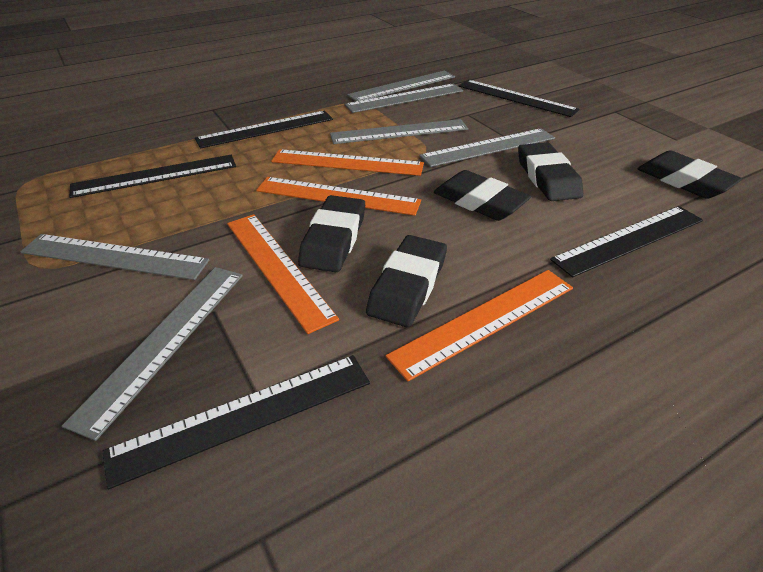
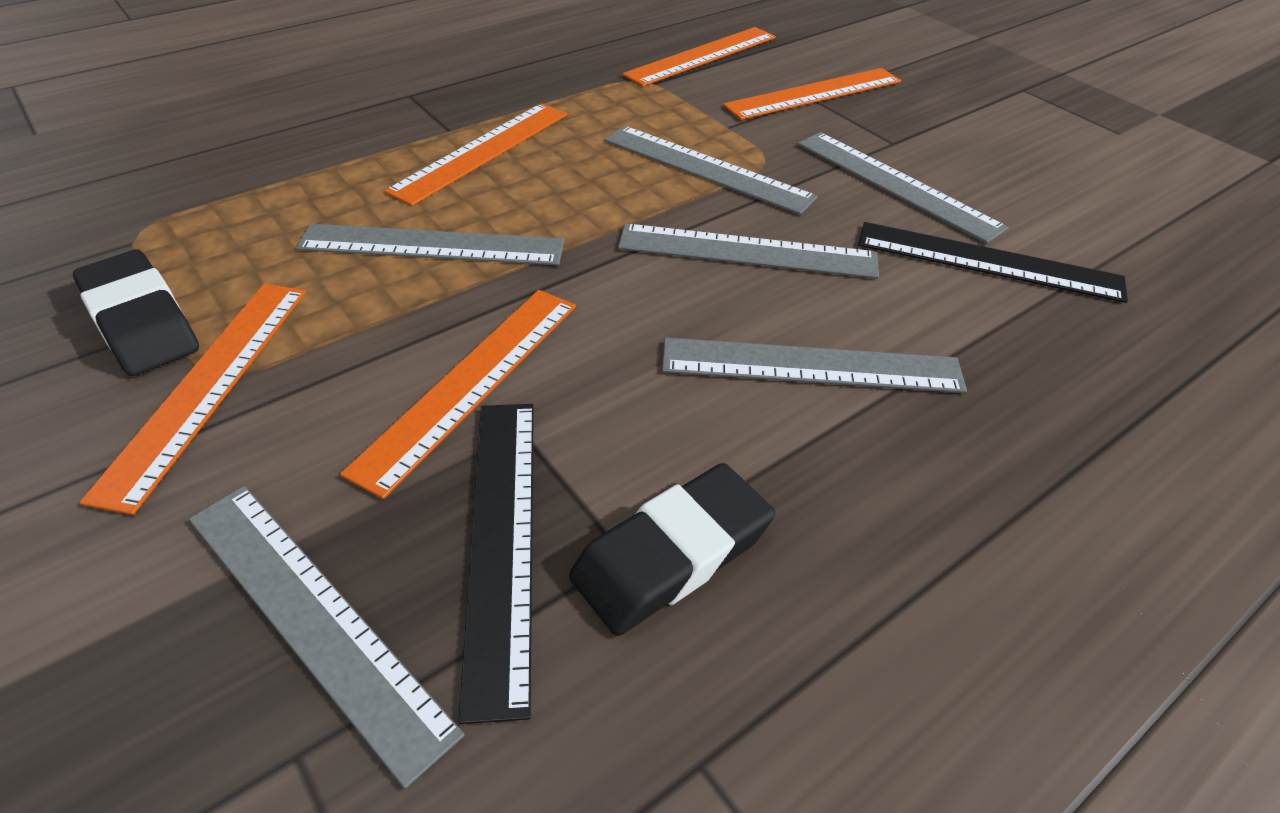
black eraser: 5 -> 2
black ruler: 5 -> 2
orange ruler: 4 -> 5

